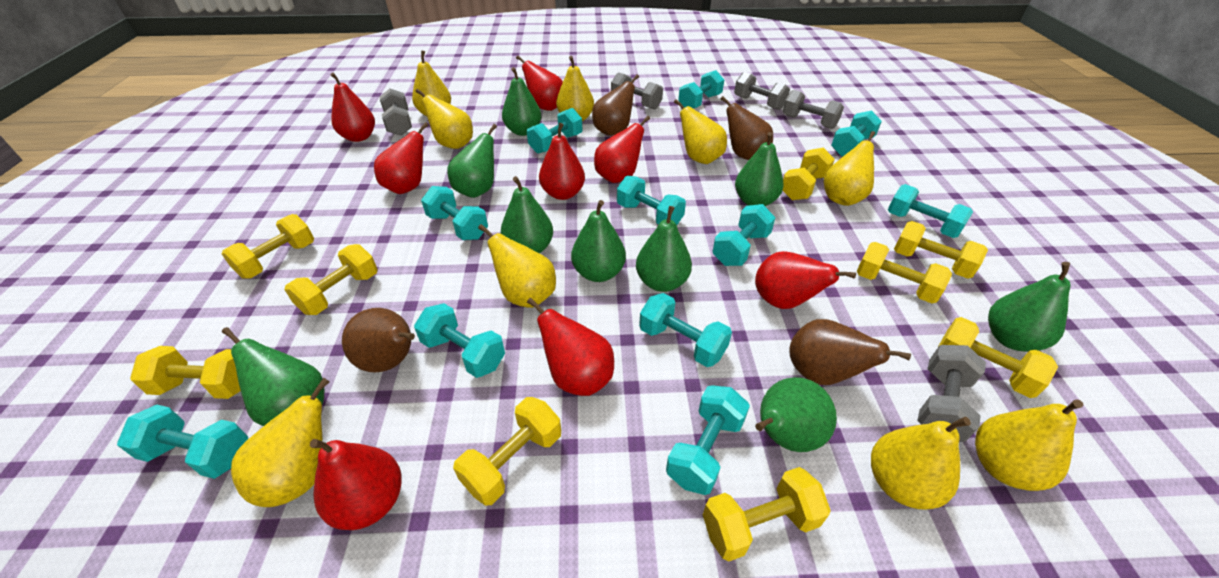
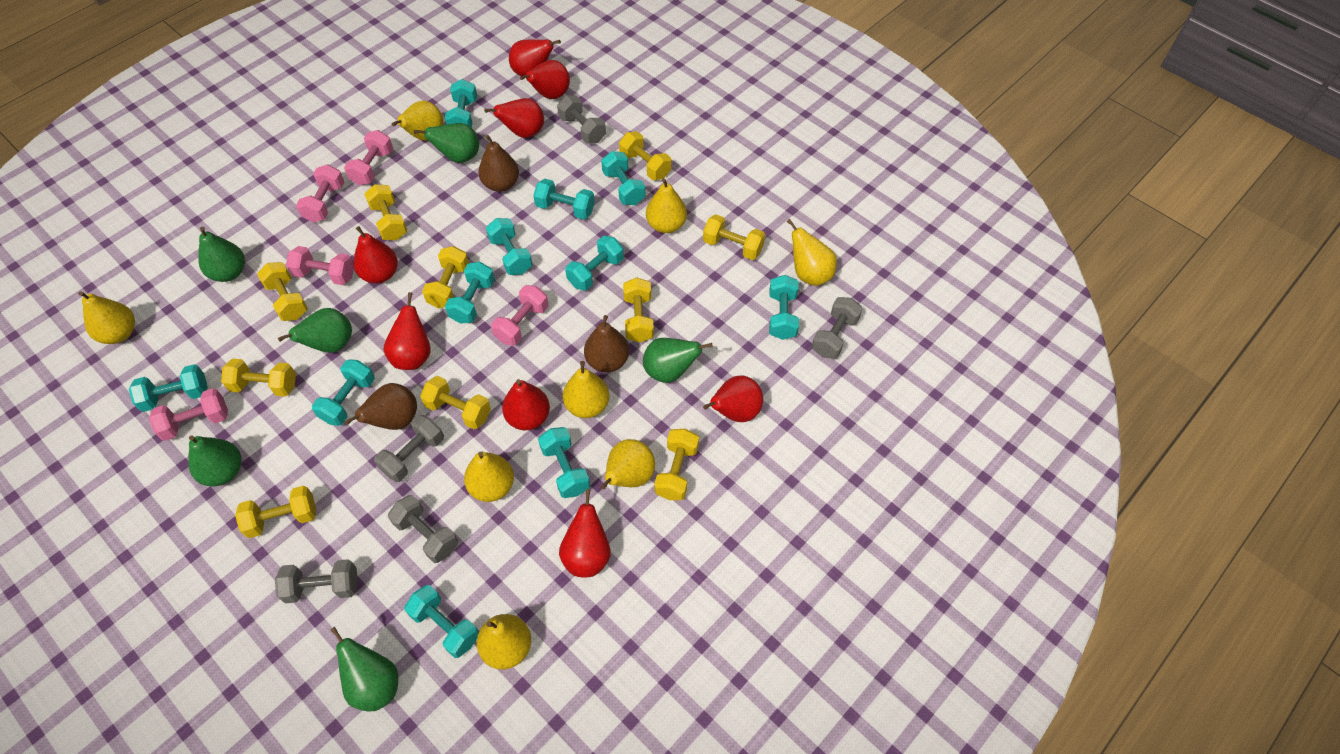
brown pear: 4 -> 3
green pear: 9 -> 6
pink dumbbell: 0 -> 5
yellow dumbbell: 9 -> 10
yellow pear: 9 -> 8

